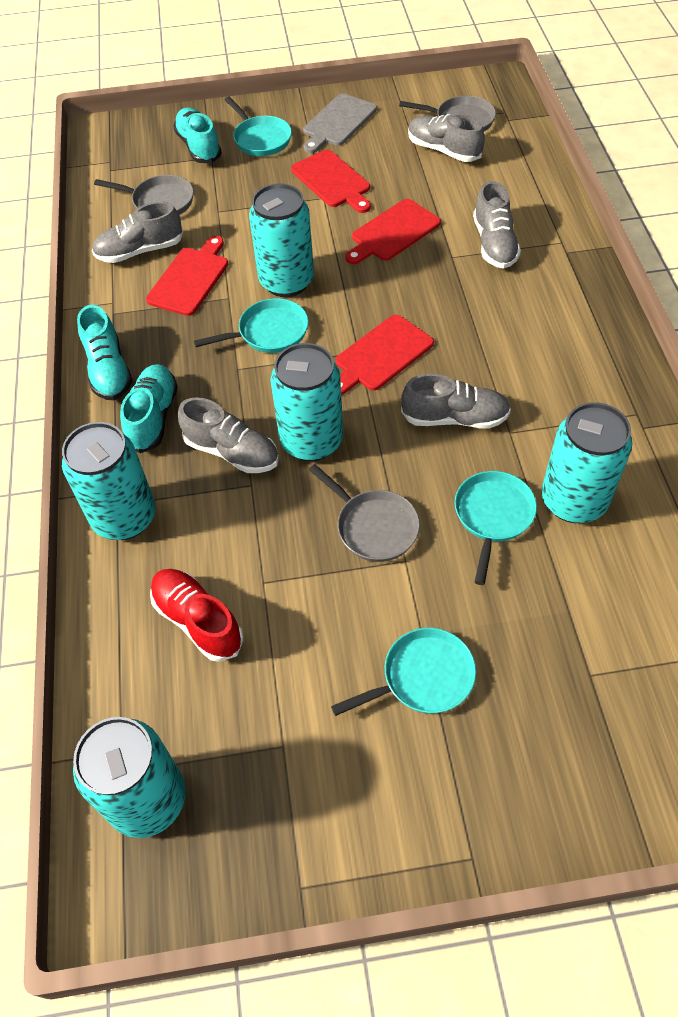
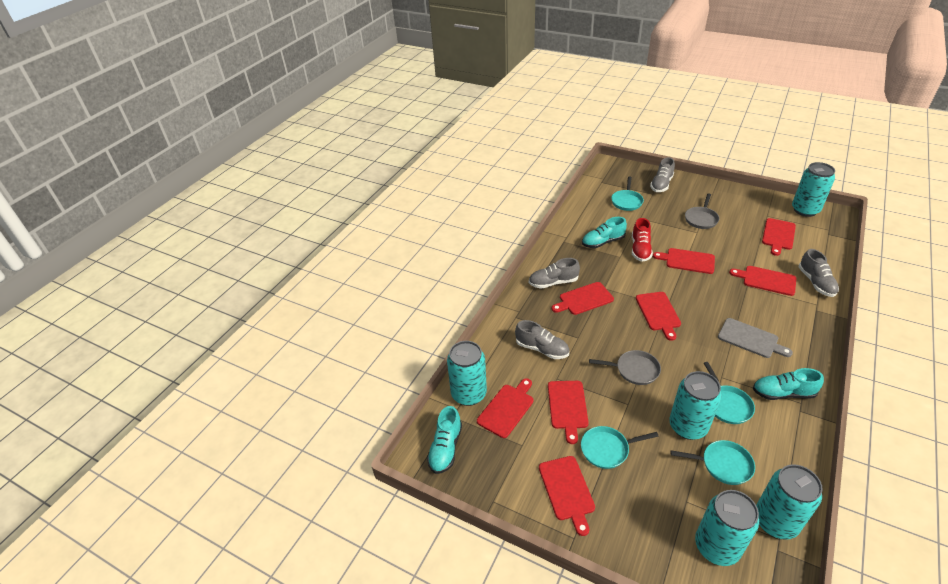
grey pan: 3 -> 2
grey shoe: 5 -> 4
red cutting board: 4 -> 8

